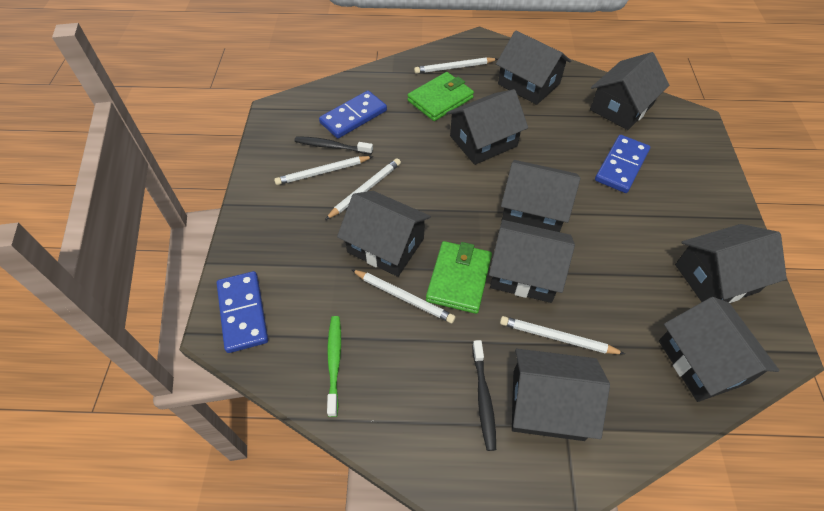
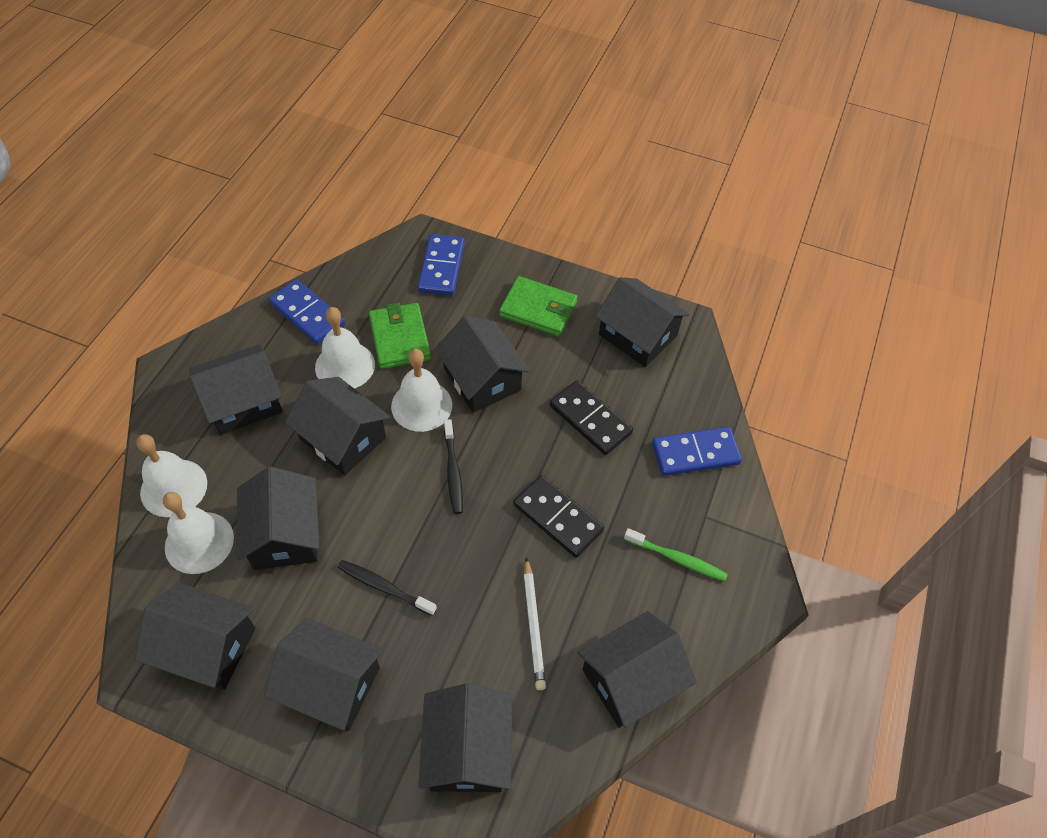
black domino: 0 -> 2
white bell: 0 -> 4
white pencil: 5 -> 1

